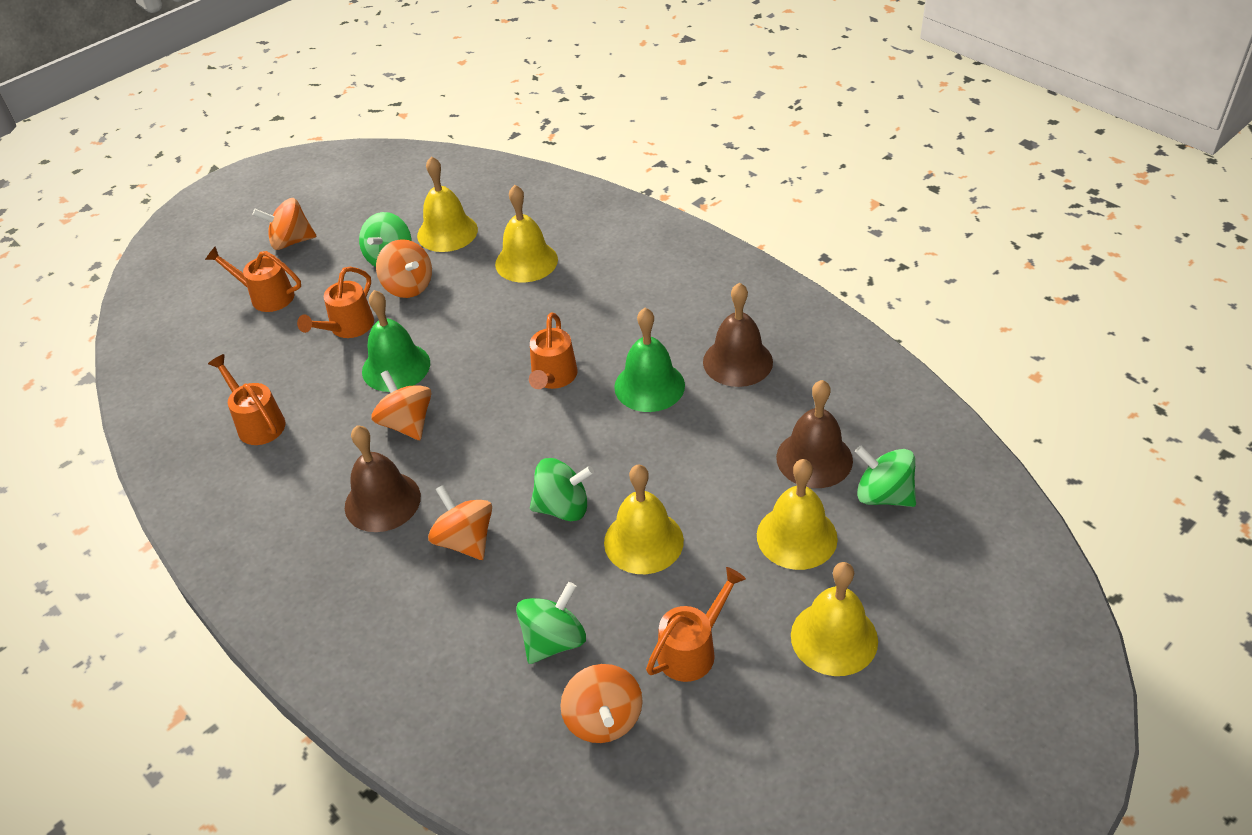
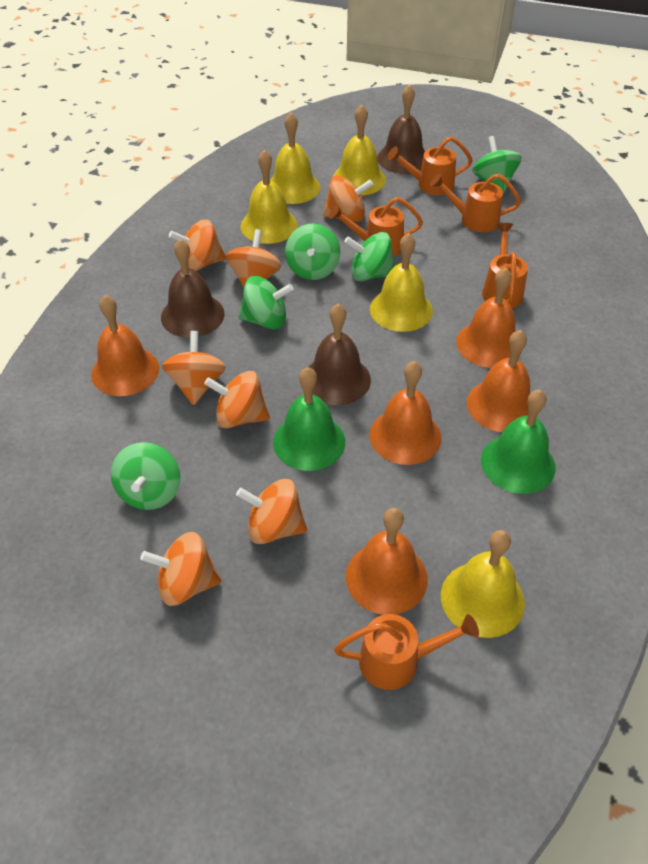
green spinning top: 4 -> 5
orange bell: 0 -> 5
orange spinning top: 5 -> 7

